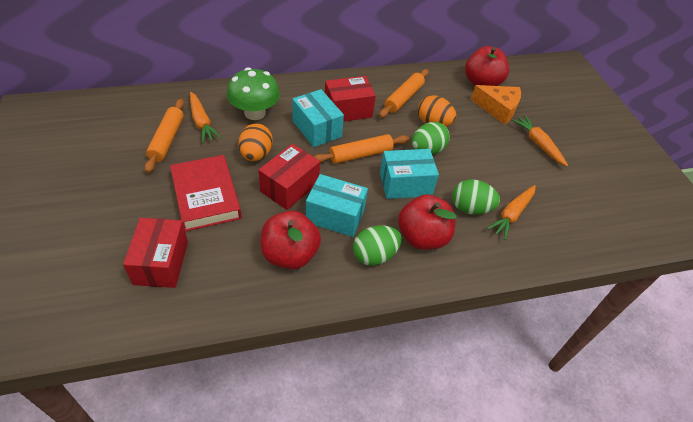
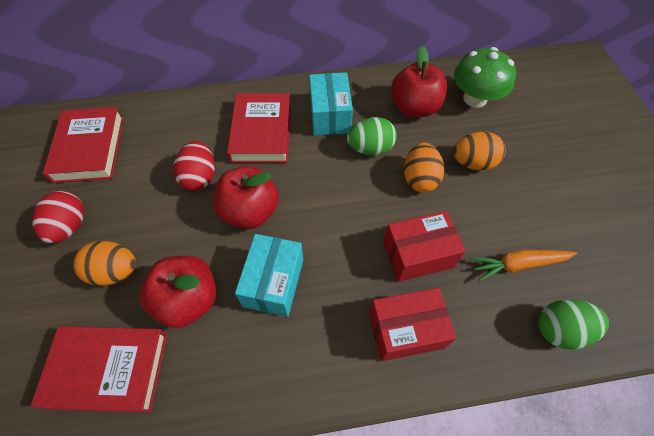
green egg: 3 -> 2
orange carrot: 3 -> 1
orange cheese: 1 -> 0
orange egg: 2 -> 3
orange rolling pin: 3 -> 0
red book: 1 -> 3
red box: 3 -> 2
red egg: 0 -> 2
turquoise box: 3 -> 2

